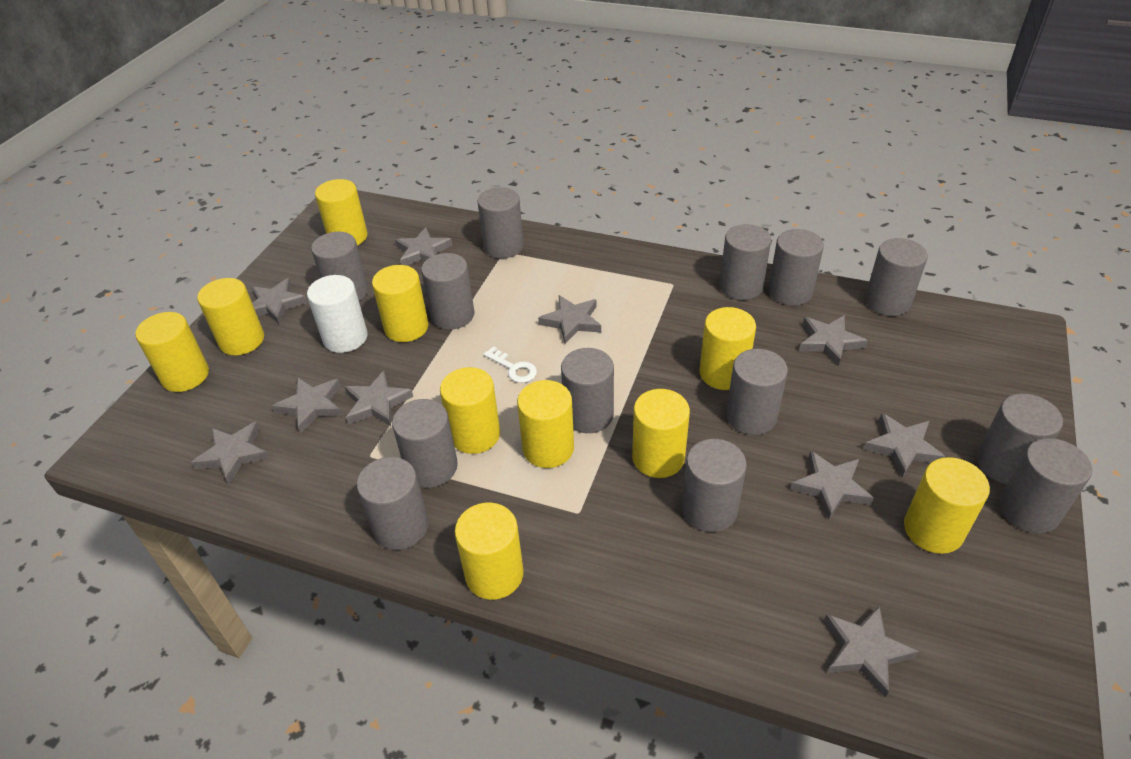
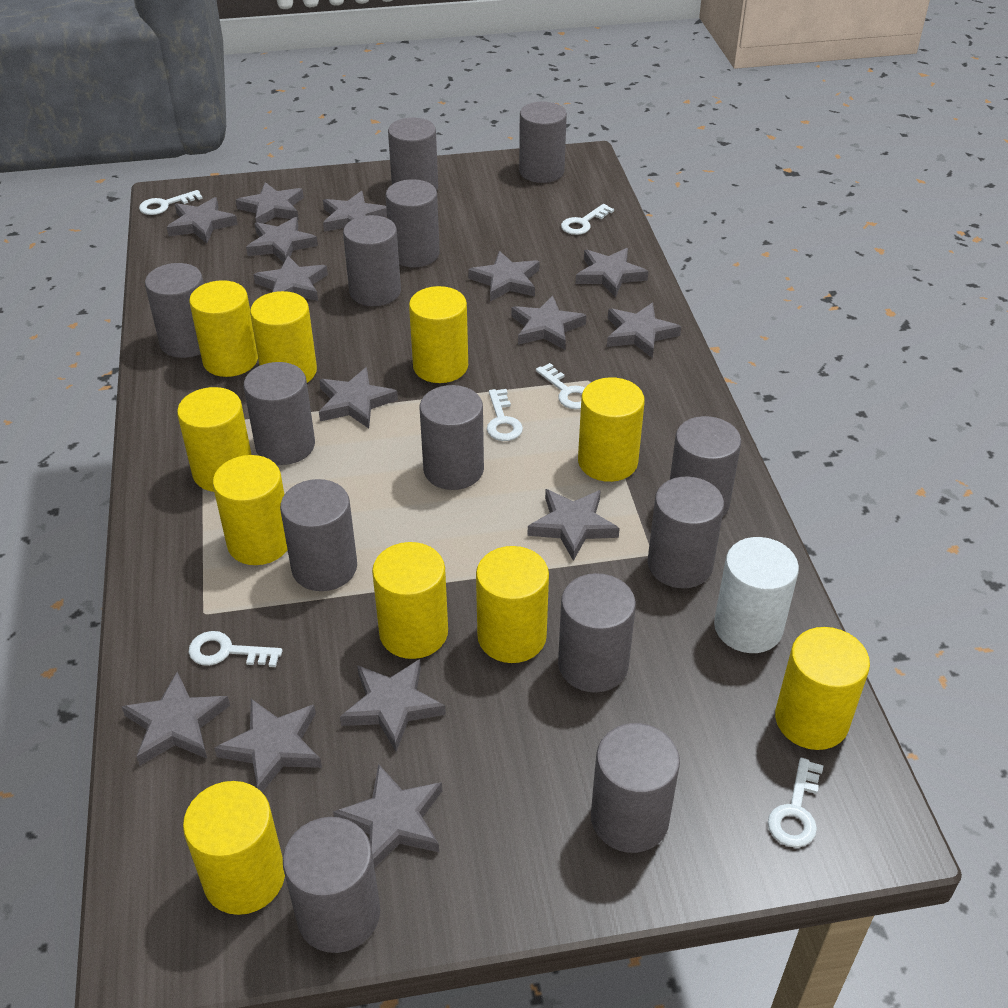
grey star: 10 -> 15
white key: 1 -> 6

